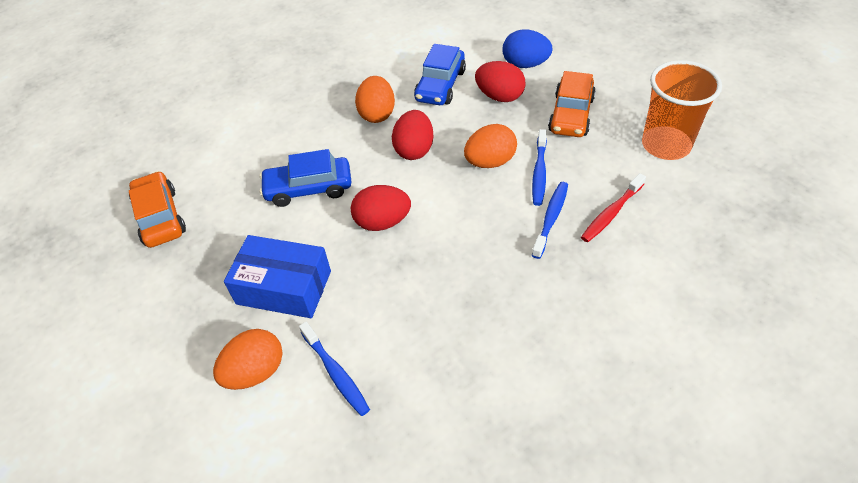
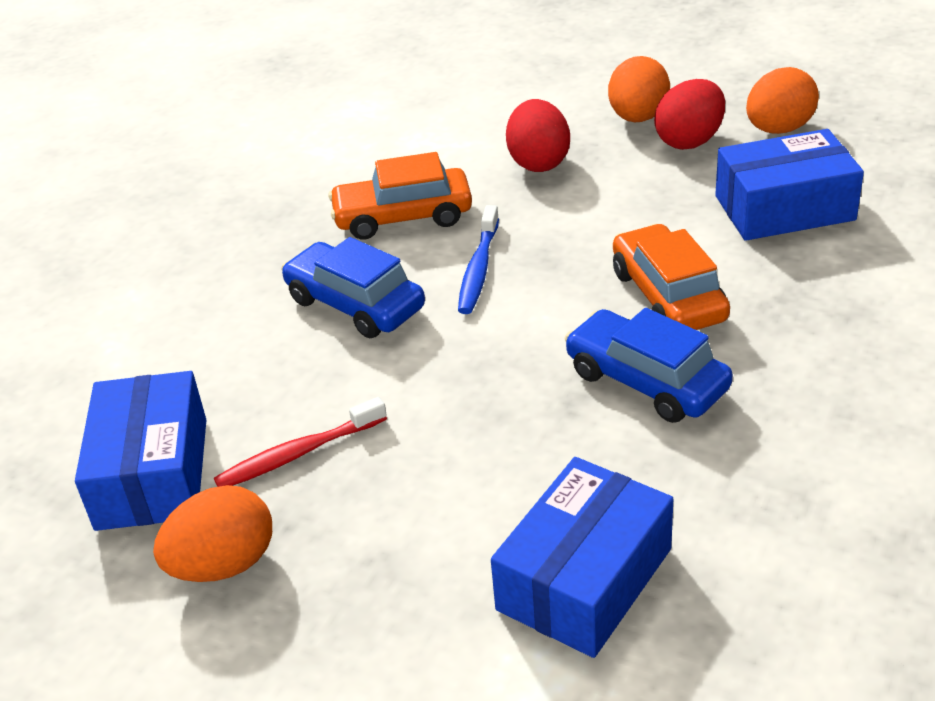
blue box: 1 -> 3
blue egg: 1 -> 0
blue toothbrush: 3 -> 1
orange cup: 1 -> 0
red egg: 3 -> 2

